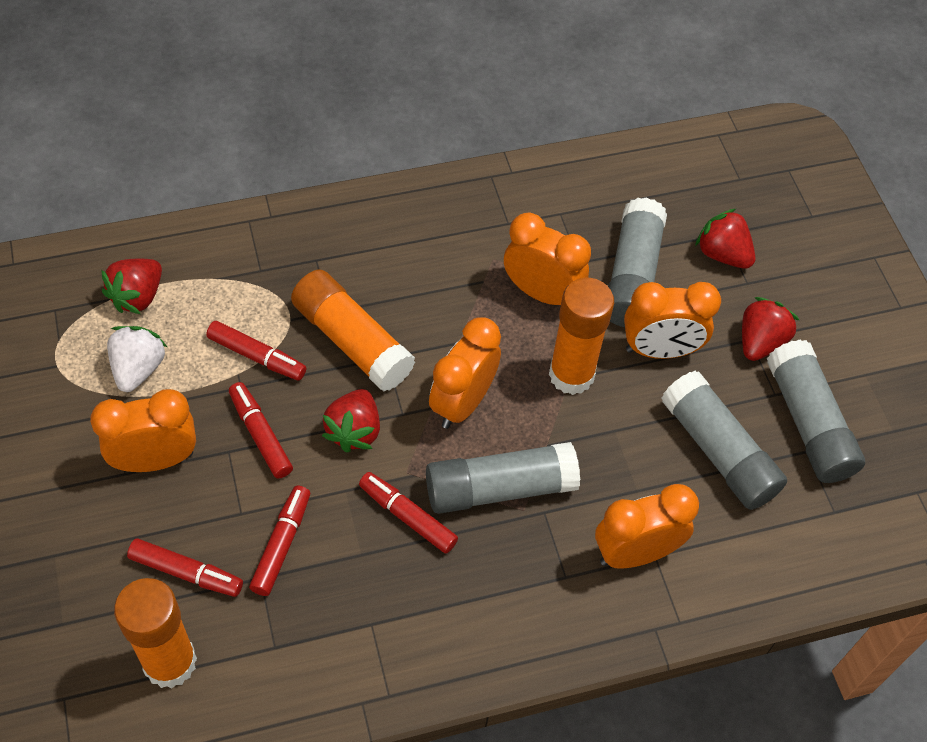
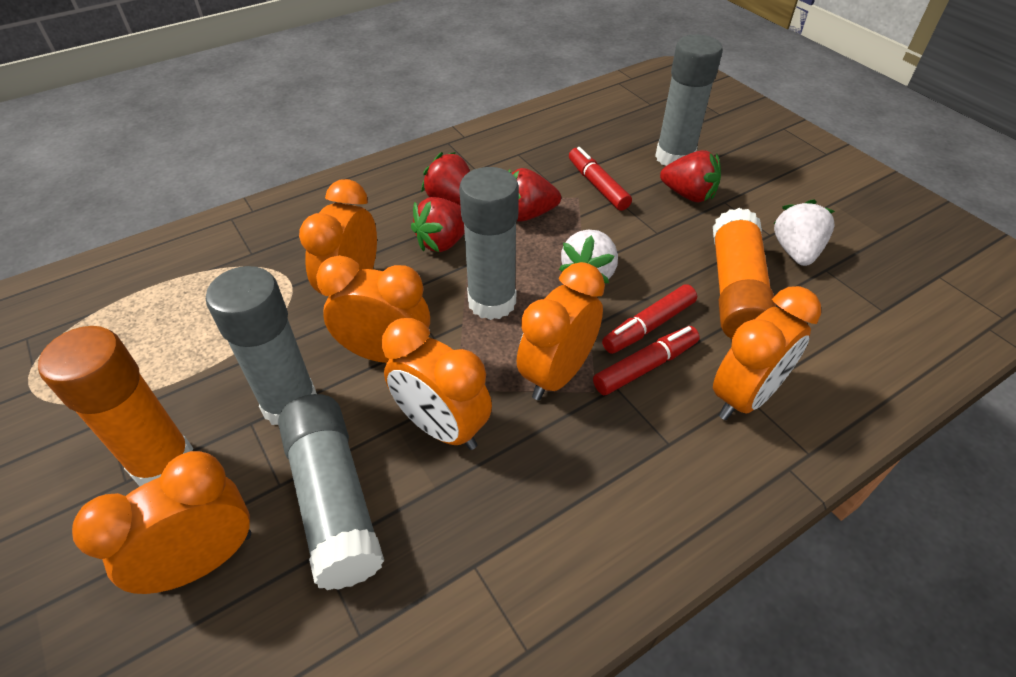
orange clock: 5 -> 6
orange glue stick: 3 -> 2
red marker: 5 -> 3
white strawberry: 1 -> 2

